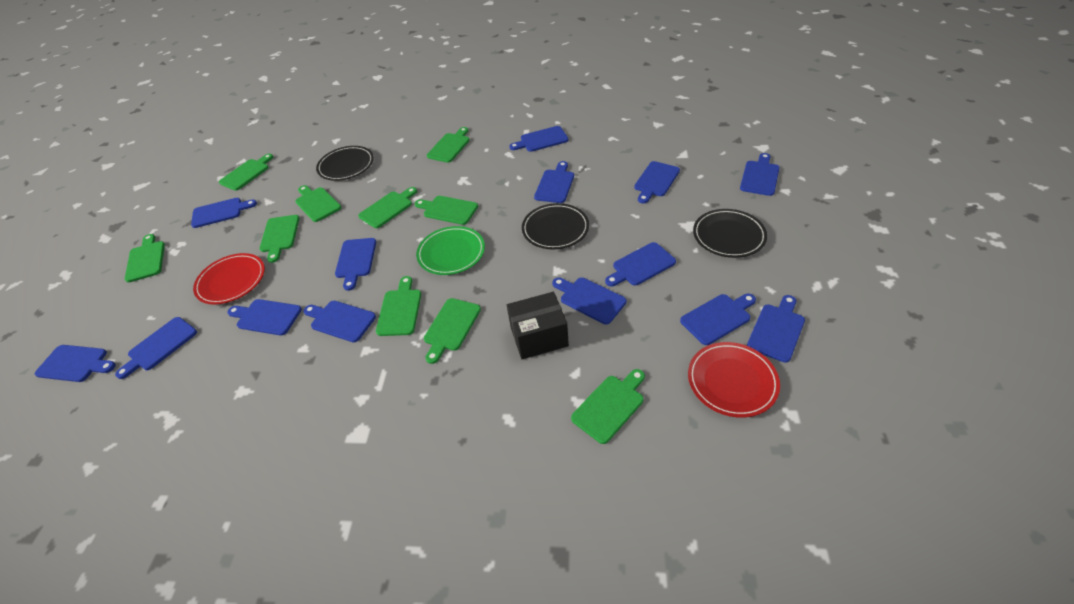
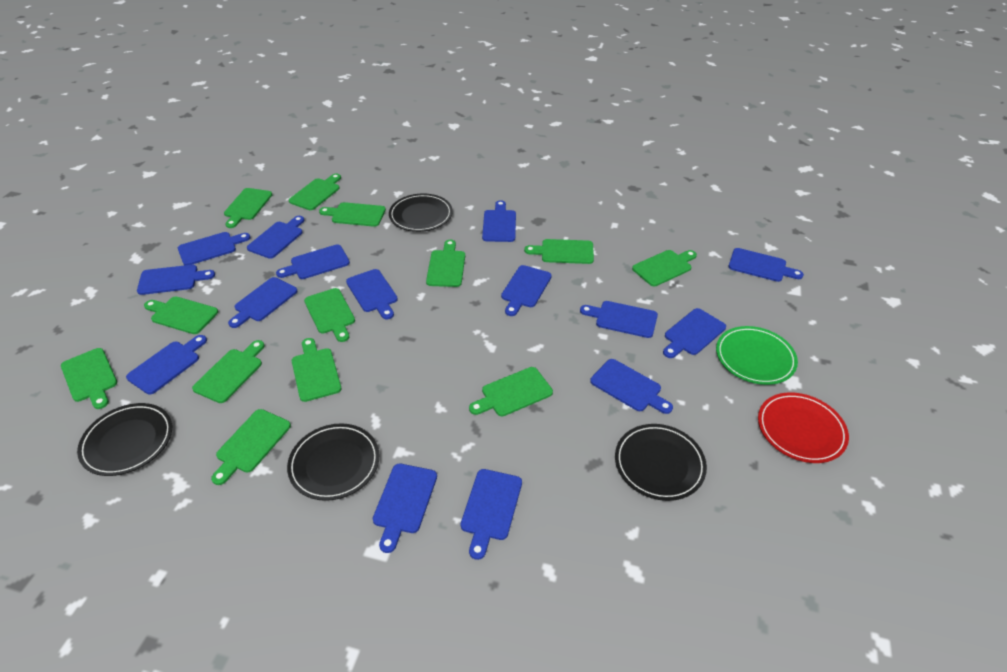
black box: 1 -> 0
black plate: 3 -> 4
blue cutting board: 14 -> 15
green cutting board: 10 -> 13
red plate: 2 -> 1

